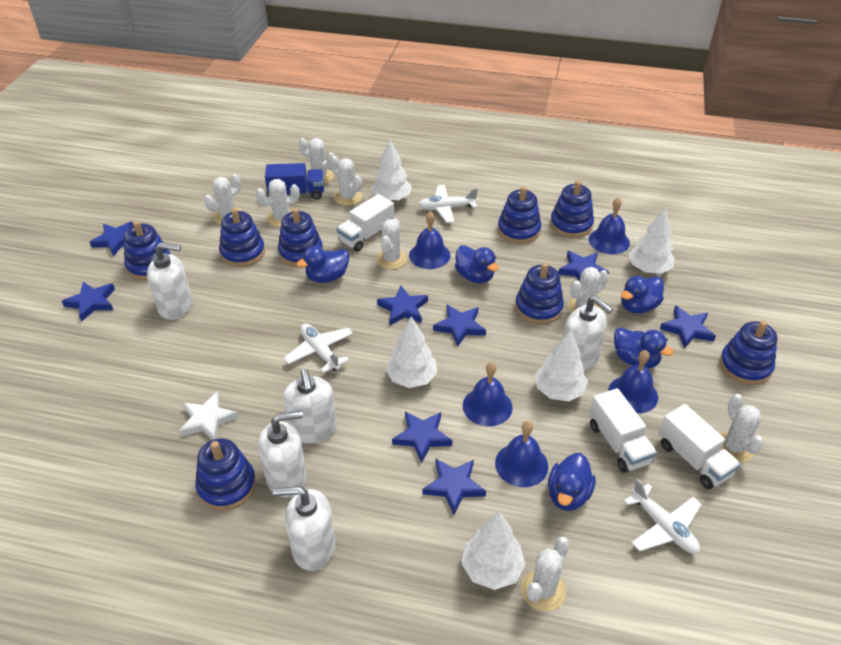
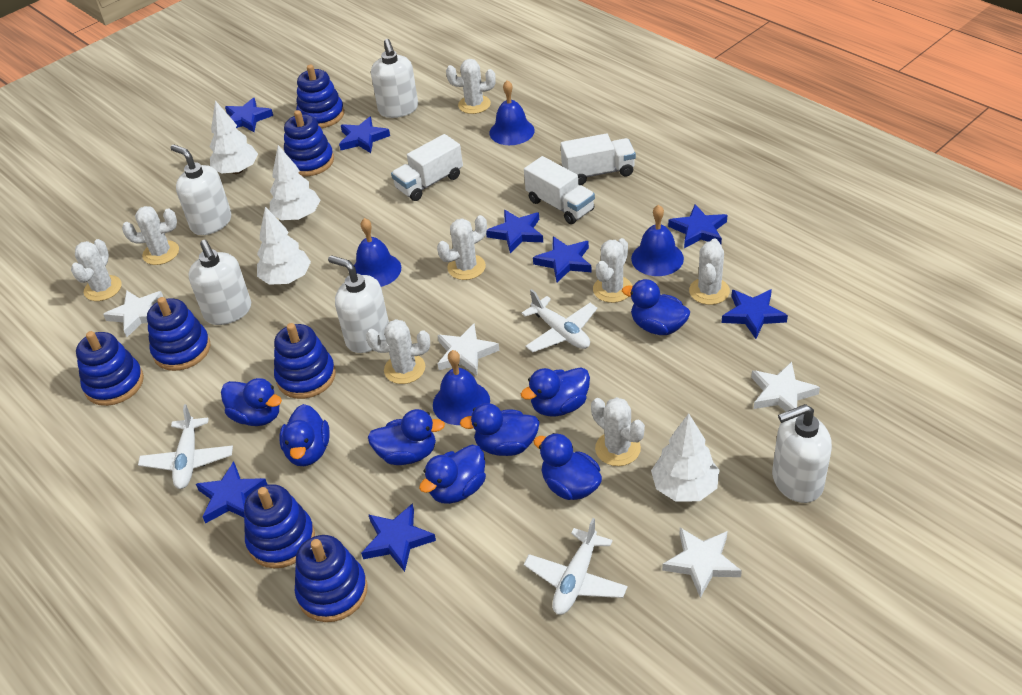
blue bell: 5 -> 4
blue duck: 5 -> 8
blue stacking toy: 8 -> 7
blue truck: 1 -> 0
white star: 1 -> 4
white tree: 5 -> 4

